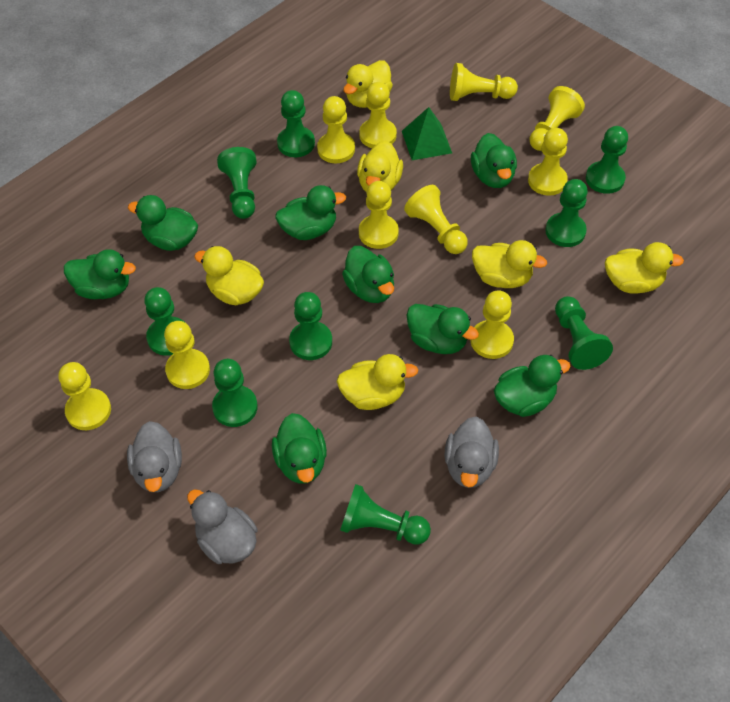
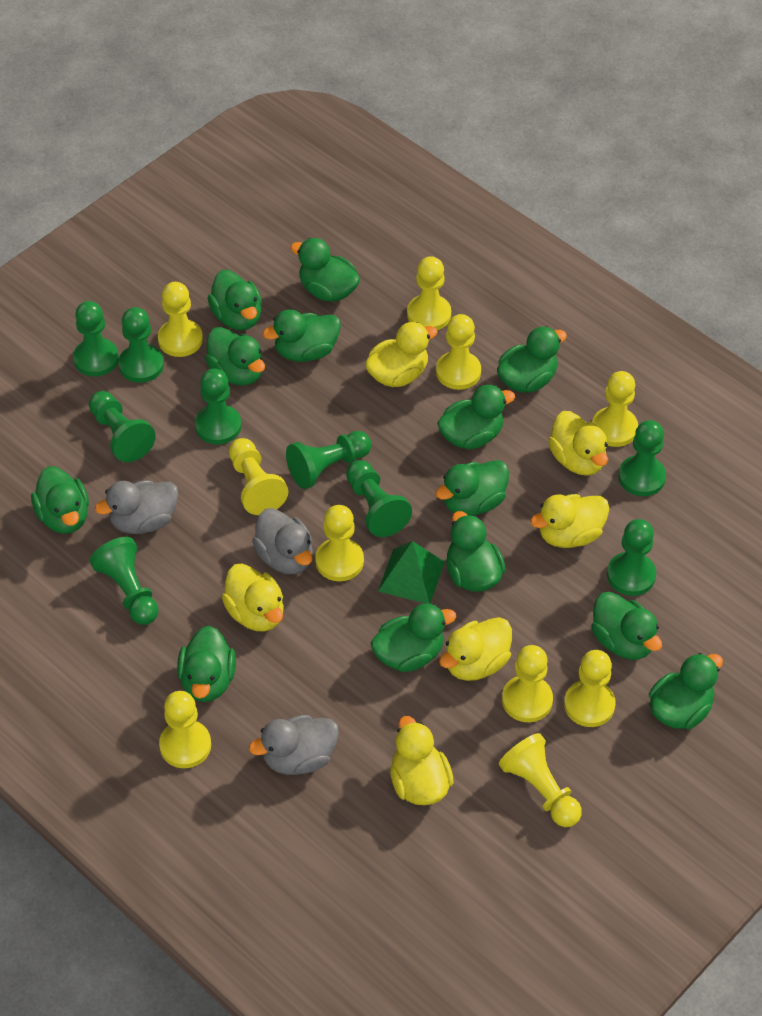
green duck: 8 -> 13

